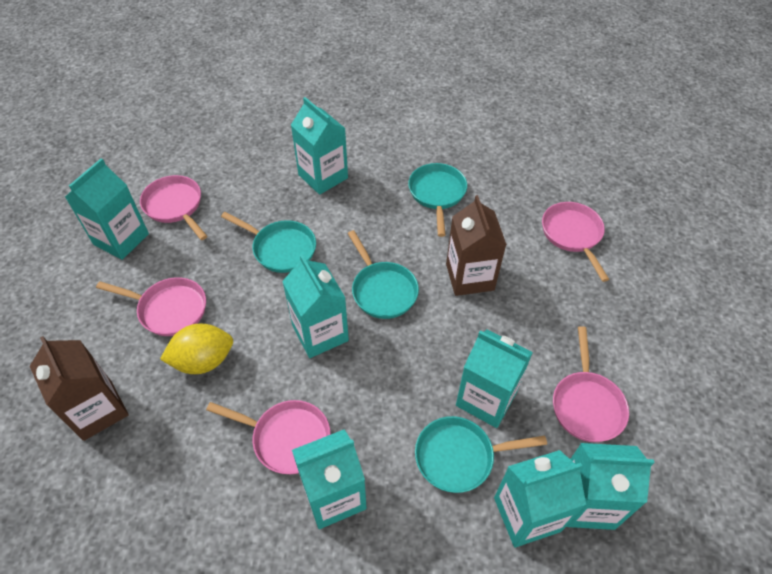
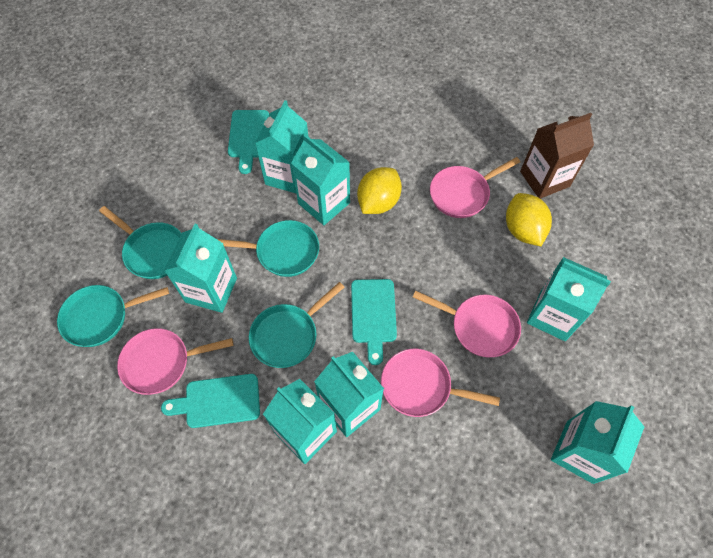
brown carton: 2 -> 1
pink pan: 5 -> 4
turquoise cutting board: 0 -> 3
yellow lemon: 1 -> 2

